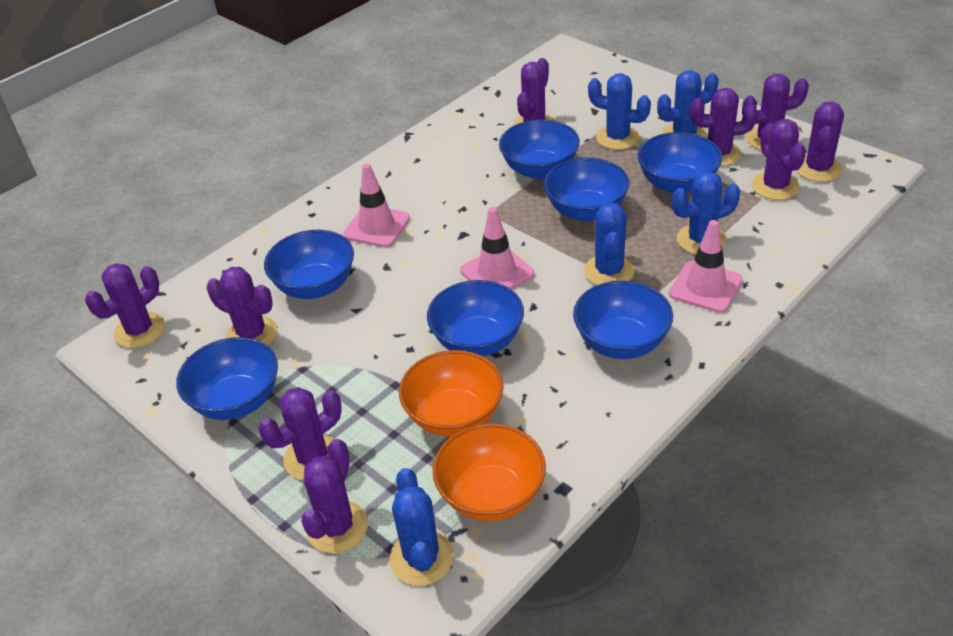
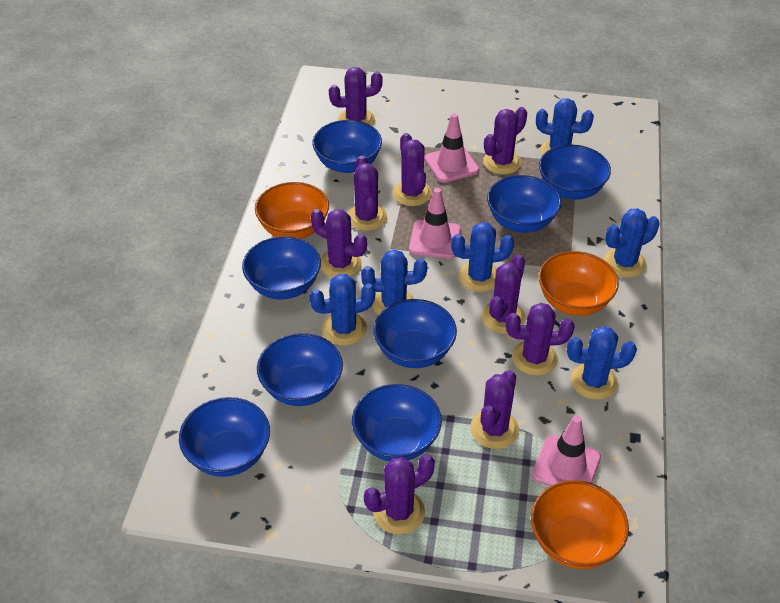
blue bowl: 7 -> 8
blue cactus: 5 -> 6
orange bowl: 2 -> 3

